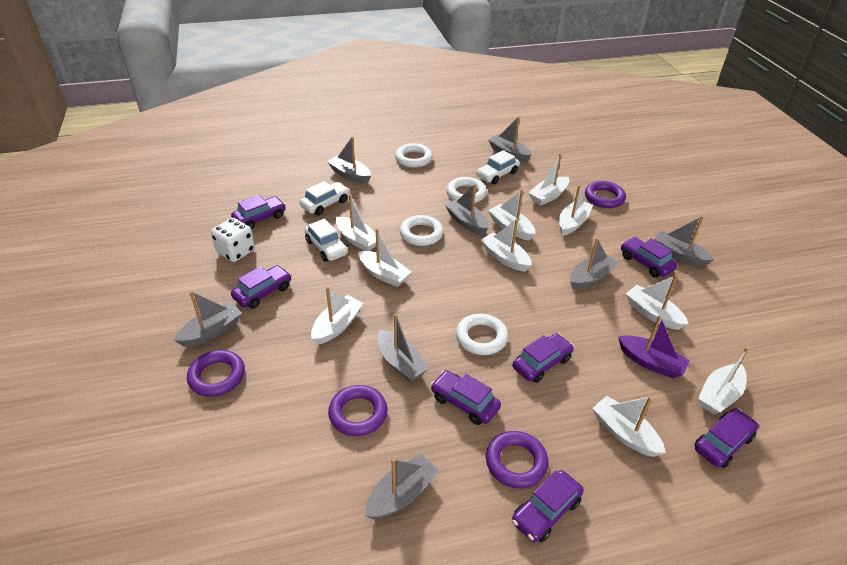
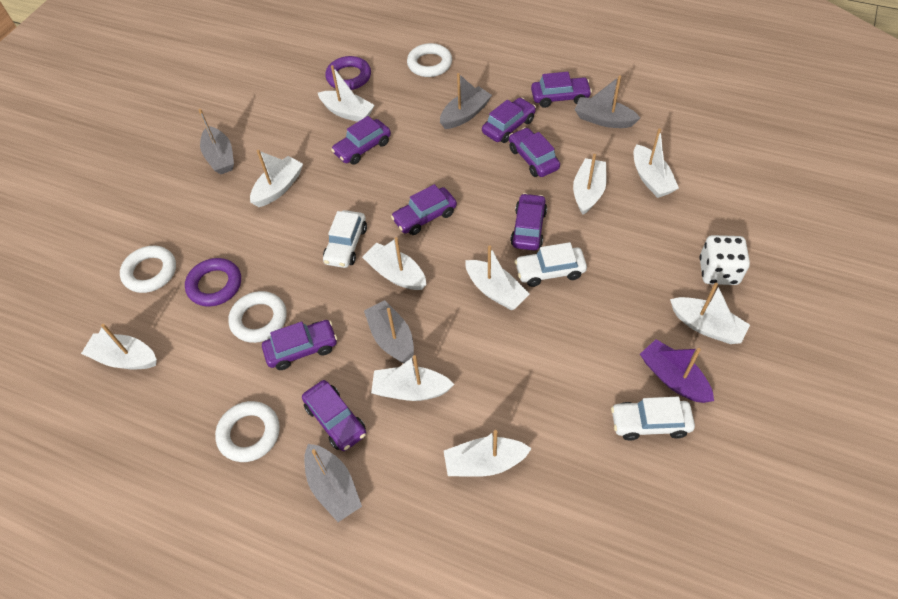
grey boat: 8 -> 5
purple car: 7 -> 8
purple ring: 4 -> 2

